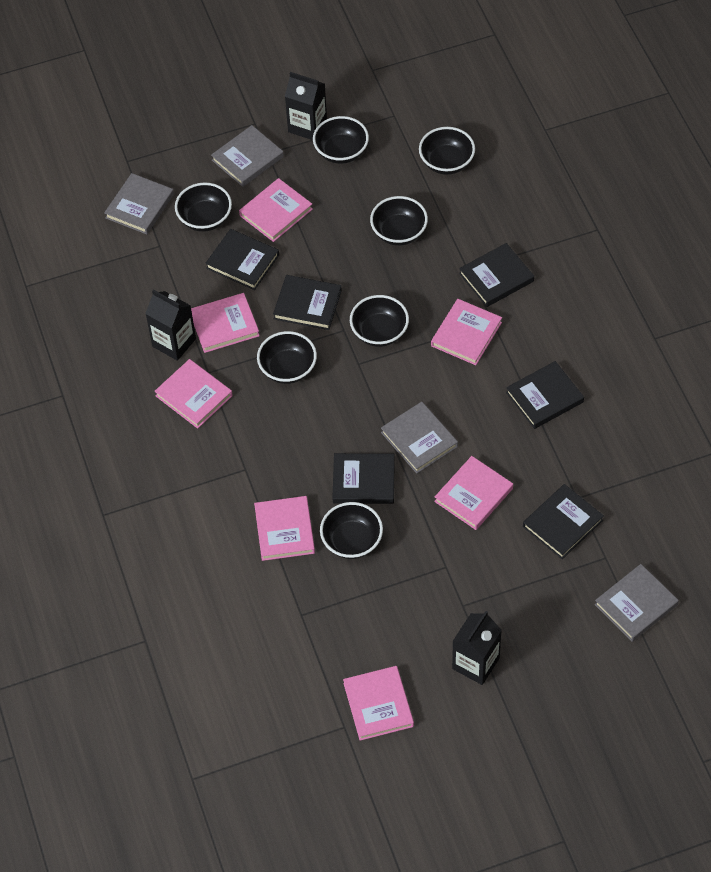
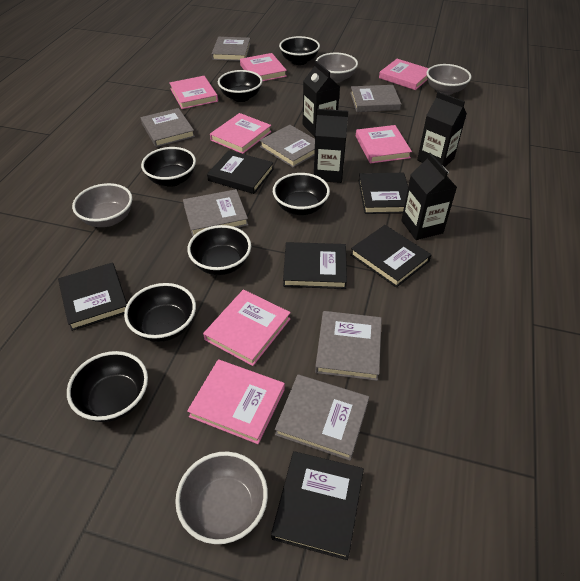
black carton: 3 -> 4
grey book: 4 -> 7
grey bowl: 0 -> 4

